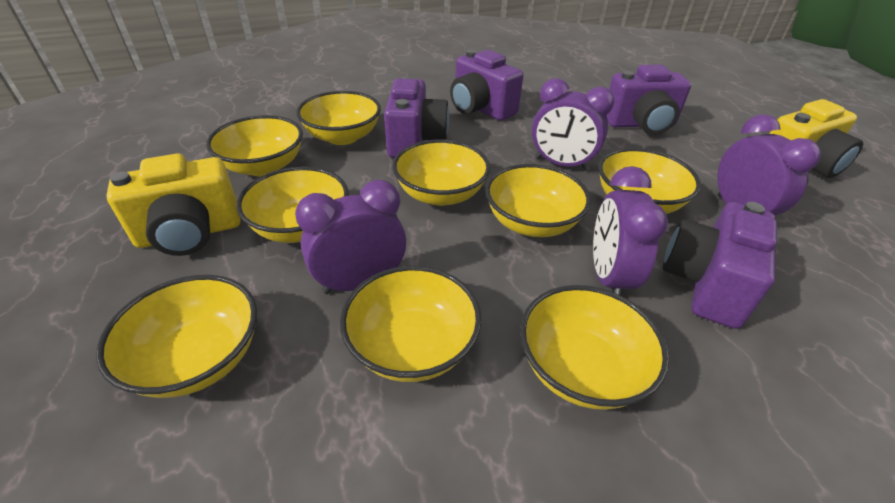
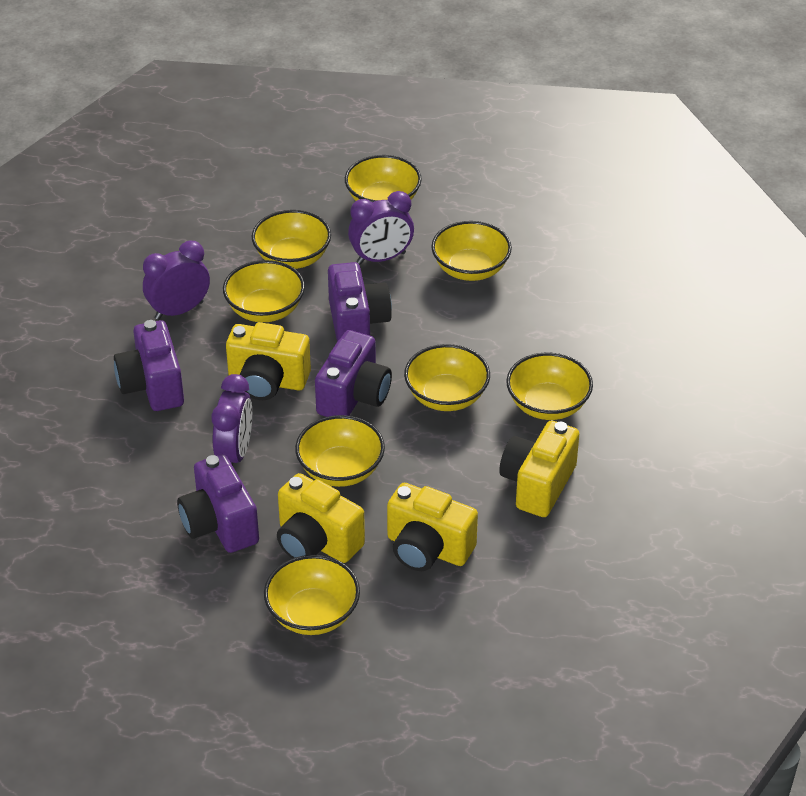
purple clock: 4 -> 3
yellow bowl: 9 -> 8
yellow camera: 2 -> 4

